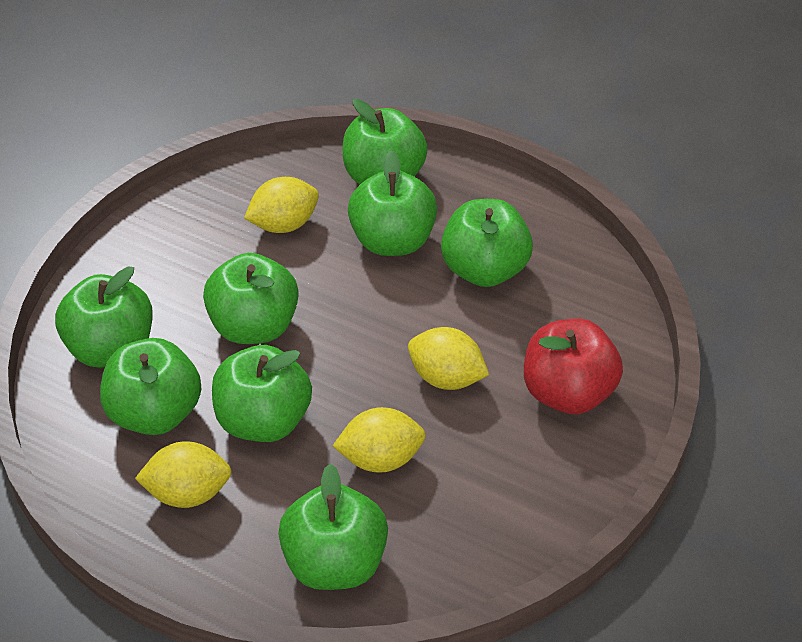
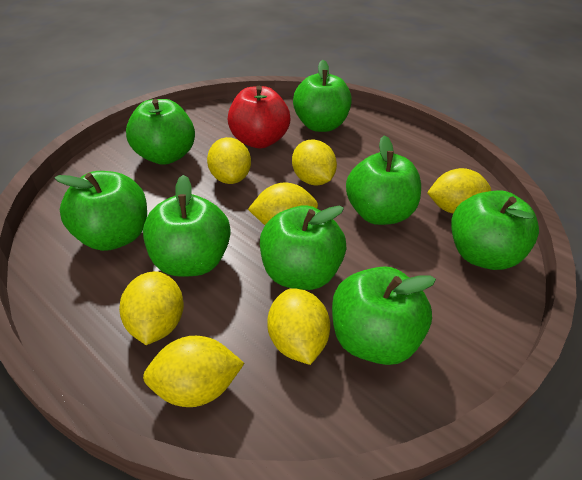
yellow lemon: 4 -> 7

